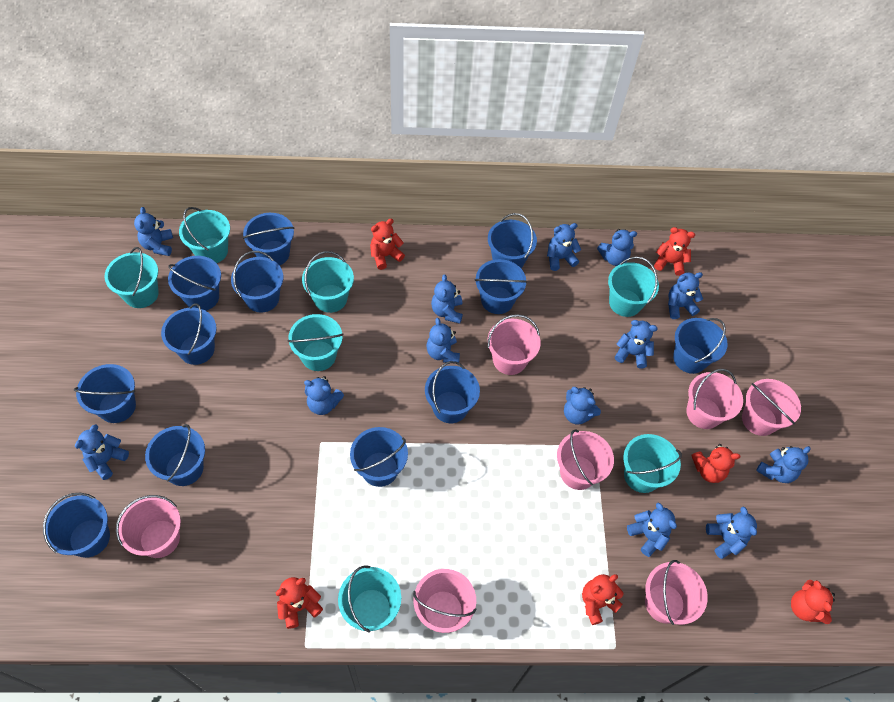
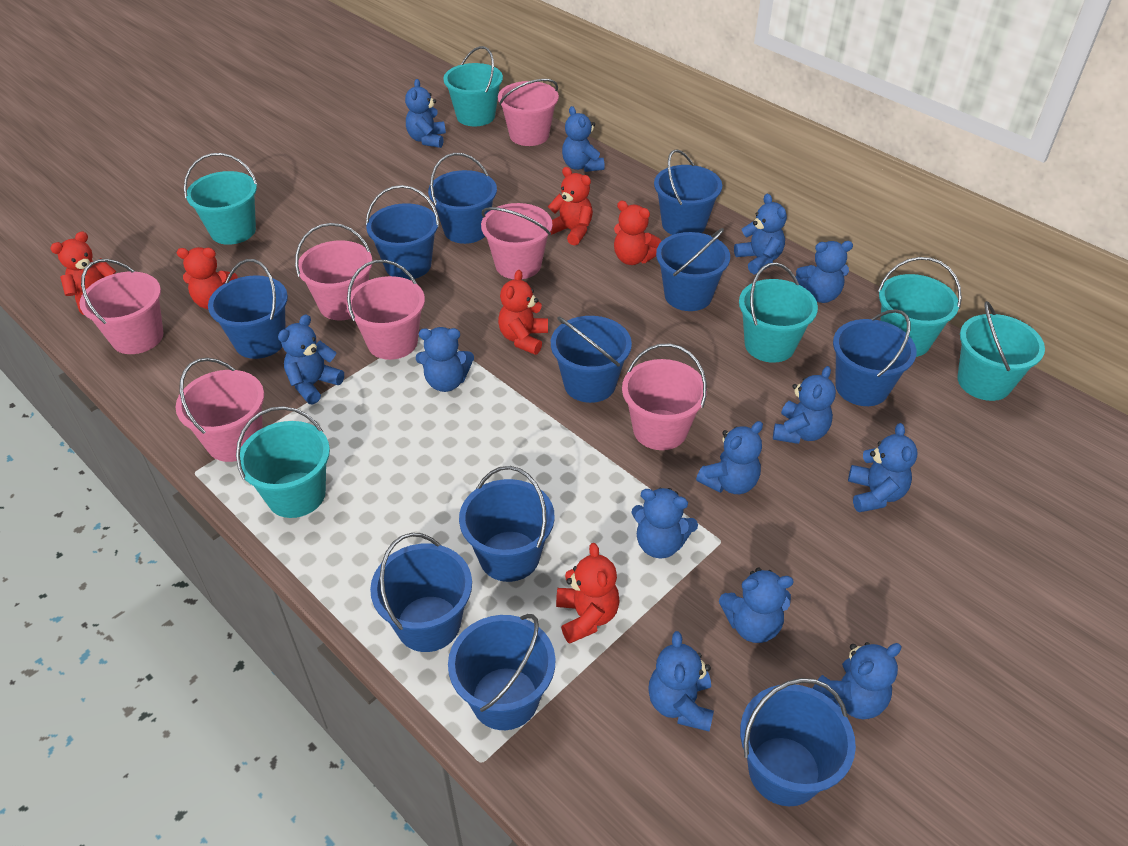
blue bucket: 12 -> 11
turquoise bucket: 7 -> 6

